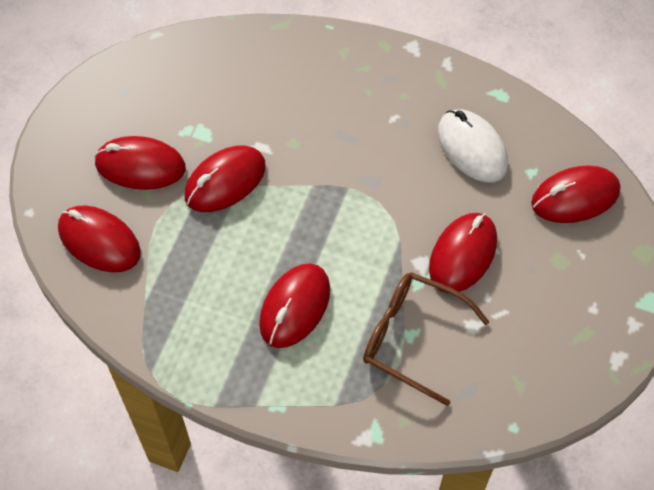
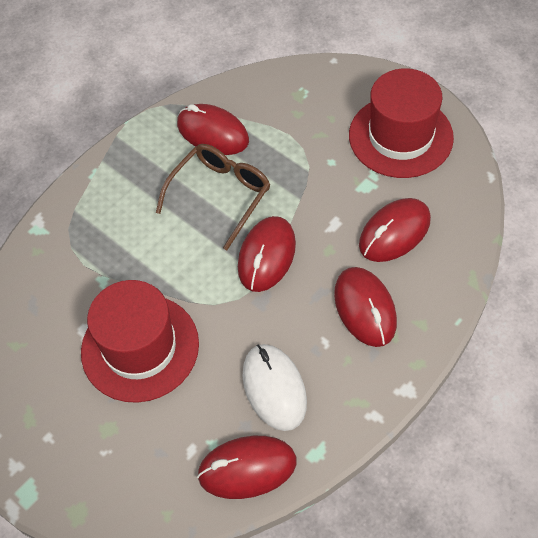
red hat: 0 -> 2
red mouse: 6 -> 5

